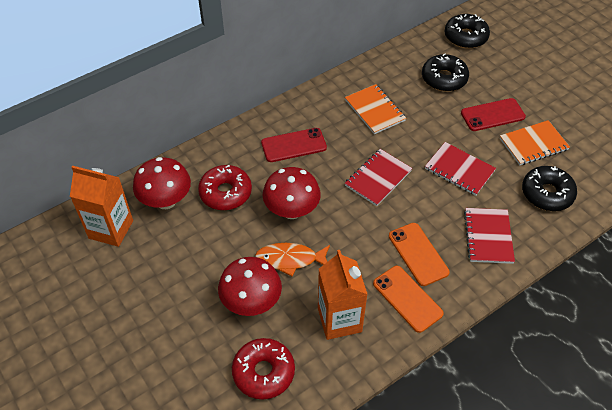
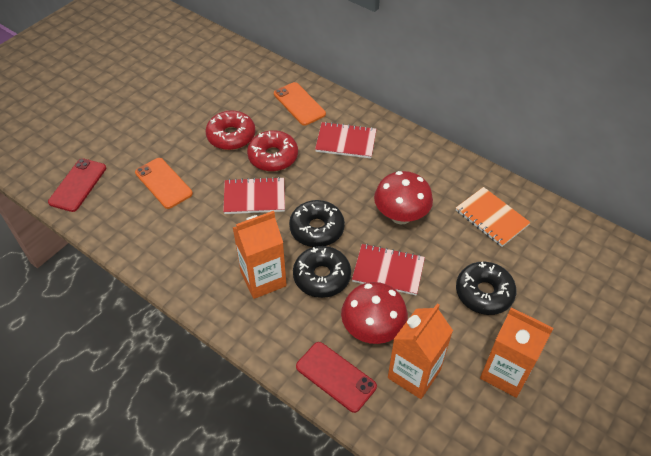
orange carton: 2 -> 3
orange fish: 1 -> 0
orange notebook: 2 -> 1
red mushroom: 3 -> 2

